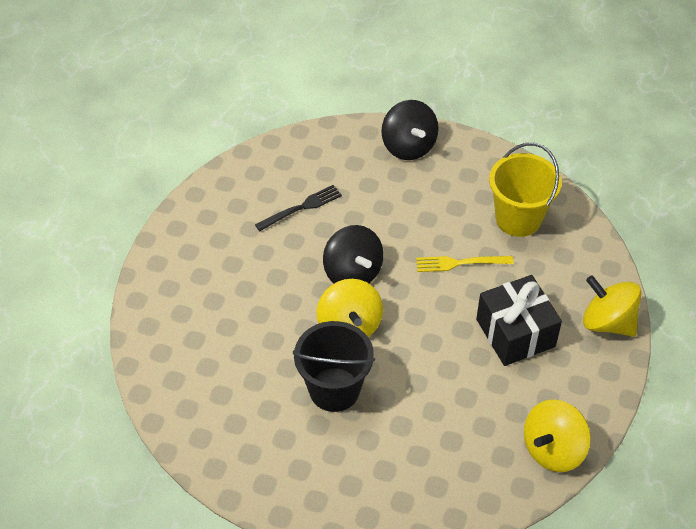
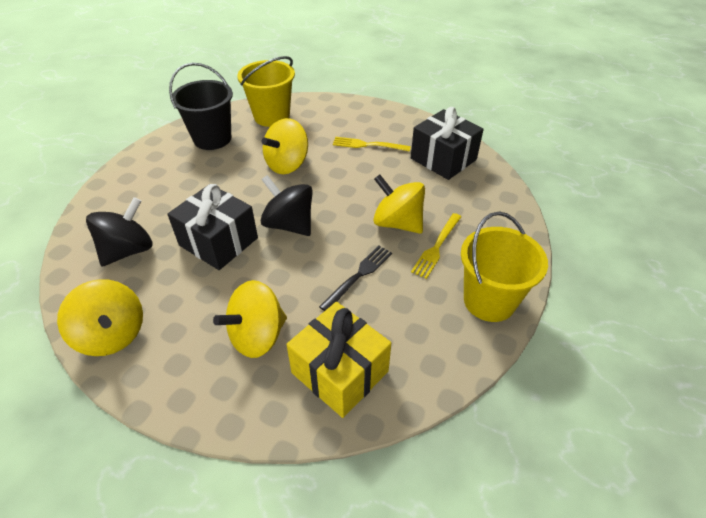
black gift: 1 -> 2
yellow bucket: 1 -> 2
yellow fork: 1 -> 2
yellow gift: 0 -> 1
yellow spinning top: 3 -> 4

